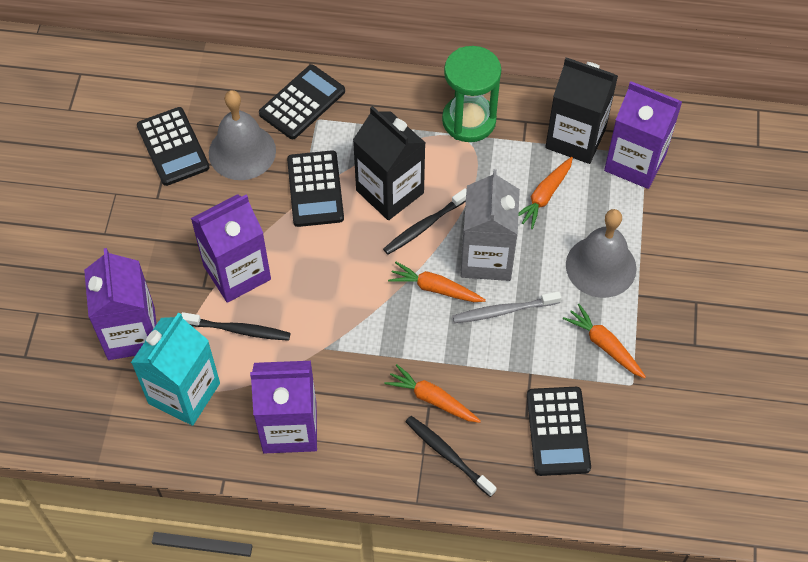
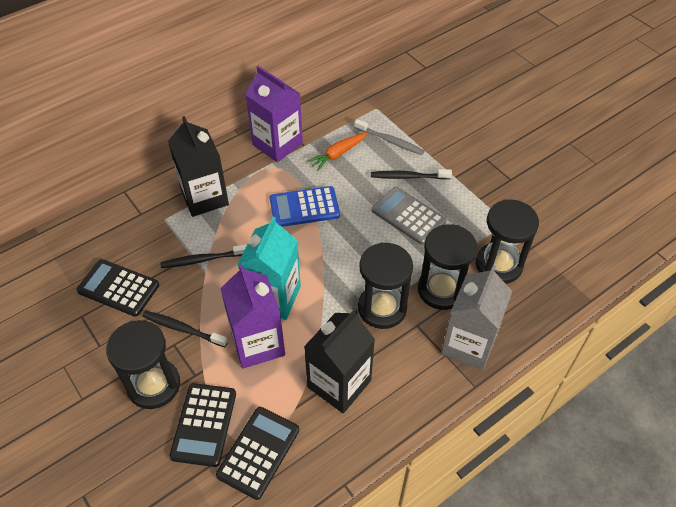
black calculator: 4 -> 3
black hourglass: 0 -> 4
blue calculator: 0 -> 1
green hourglass: 1 -> 0
grey bell: 2 -> 0
grey calculator: 0 -> 1
orange carrot: 4 -> 1
purple carton: 4 -> 2

